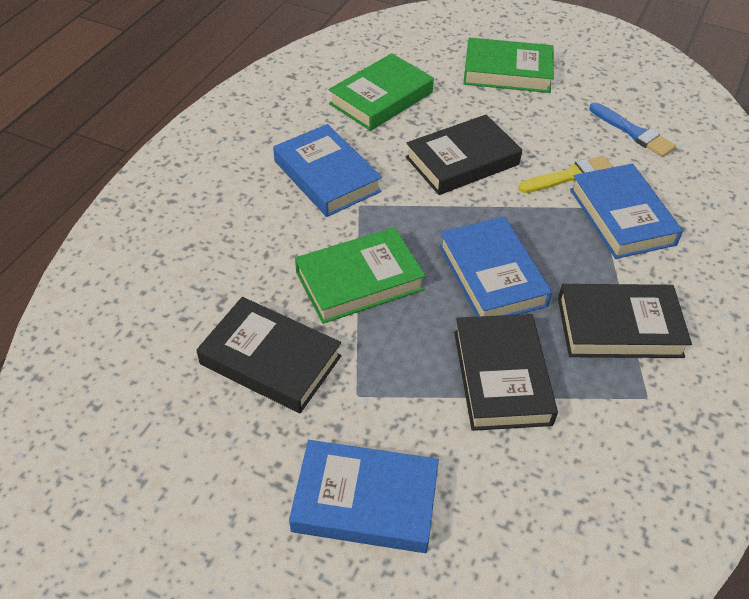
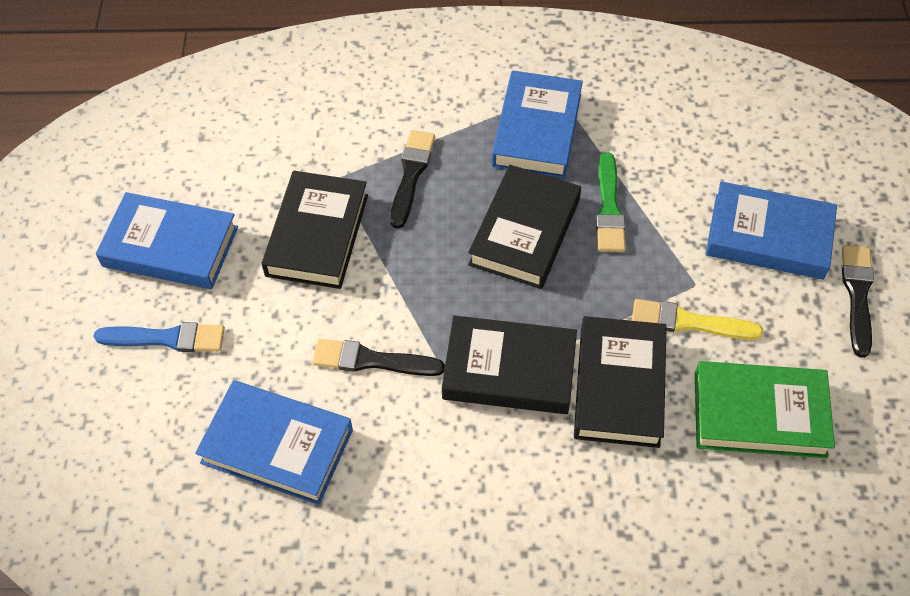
black brush: 0 -> 3
green book: 3 -> 1
green brush: 0 -> 1

